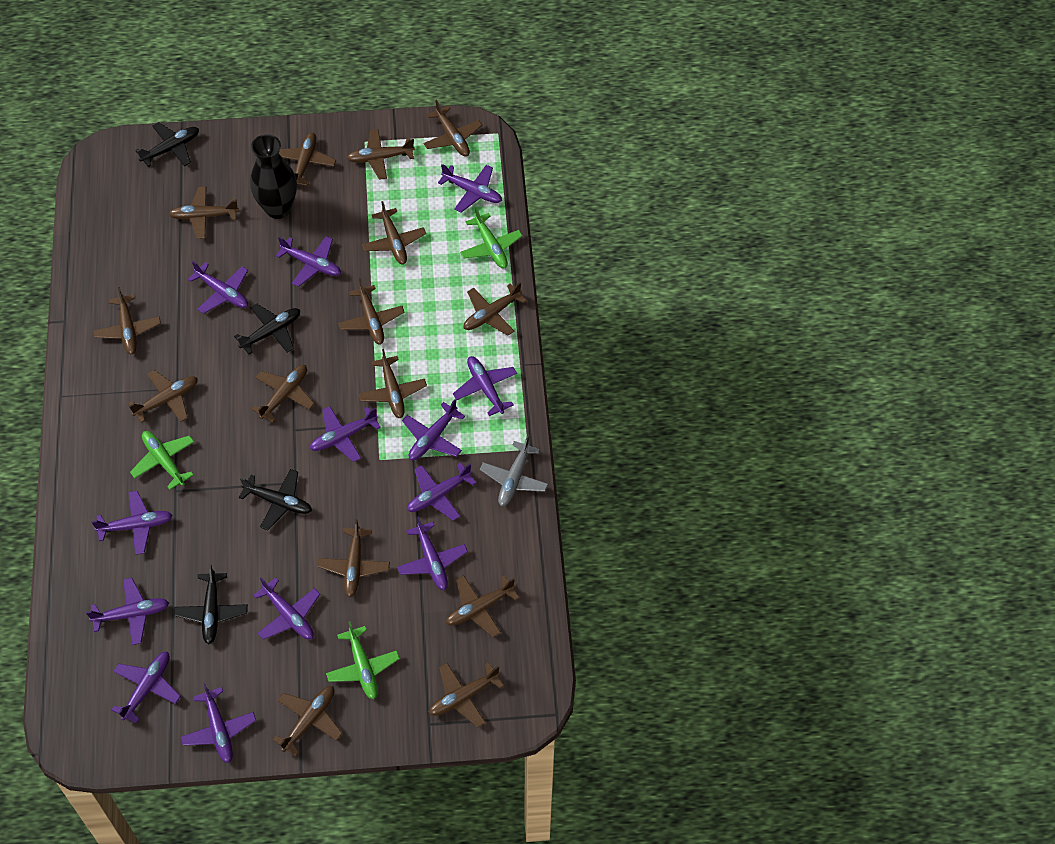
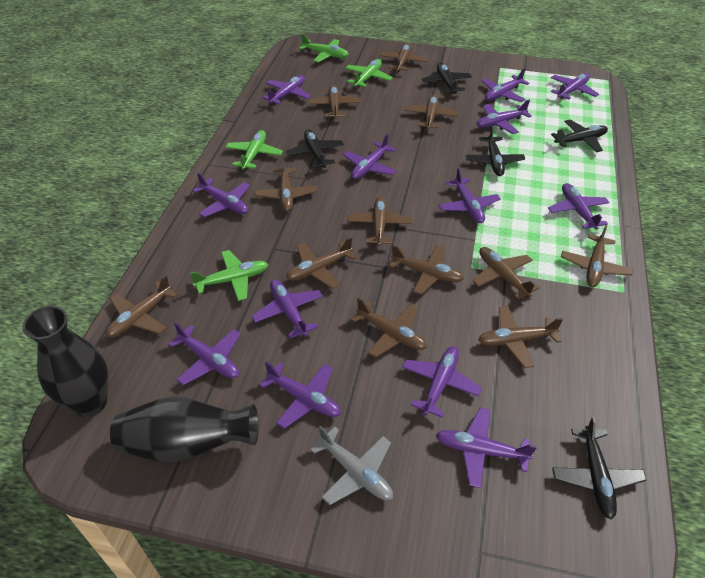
black plane: 4 -> 5
black vase: 1 -> 2
brown plane: 15 -> 12
green plane: 3 -> 4

